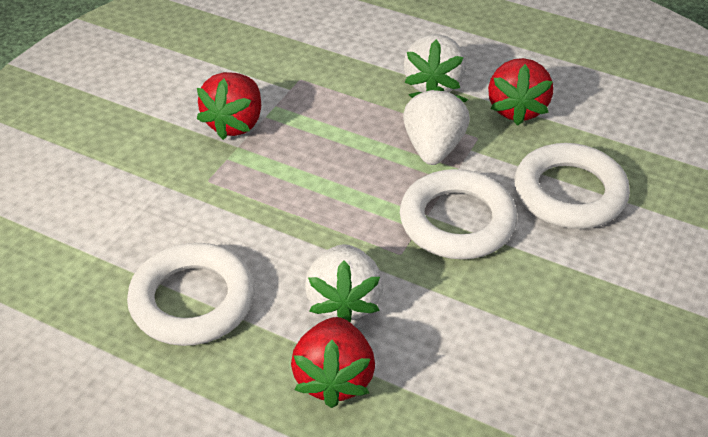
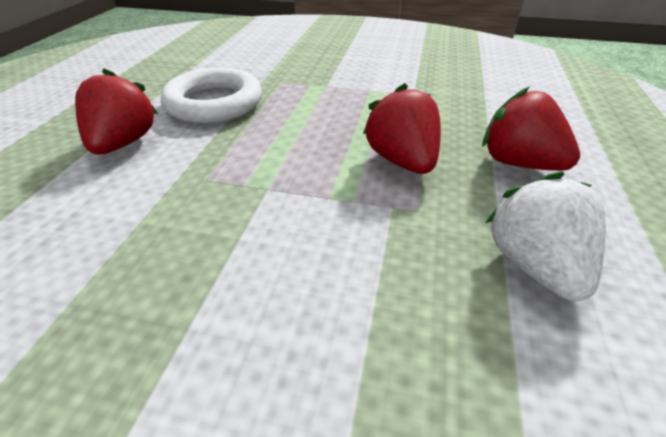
white ring: 3 -> 1
white strawberry: 3 -> 1

